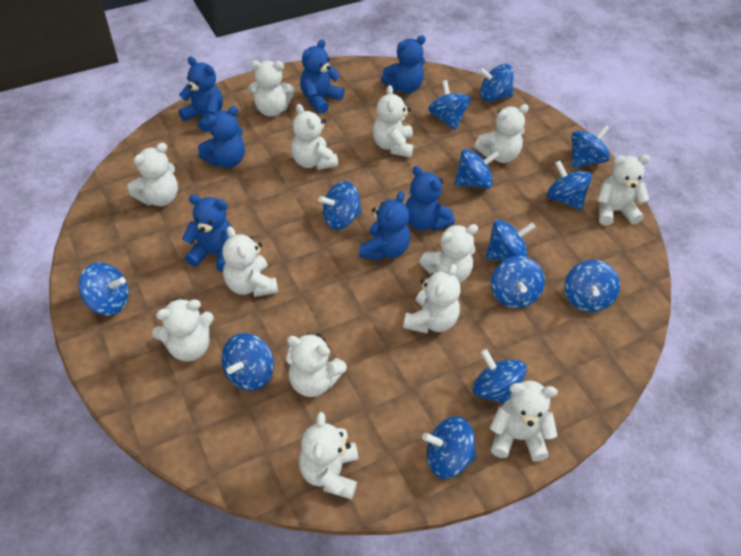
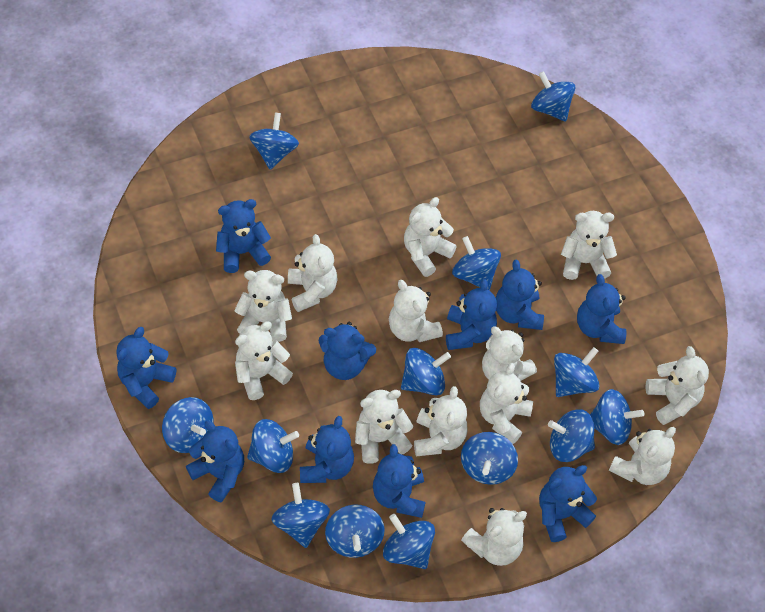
blue teddy bear: 7 -> 10

